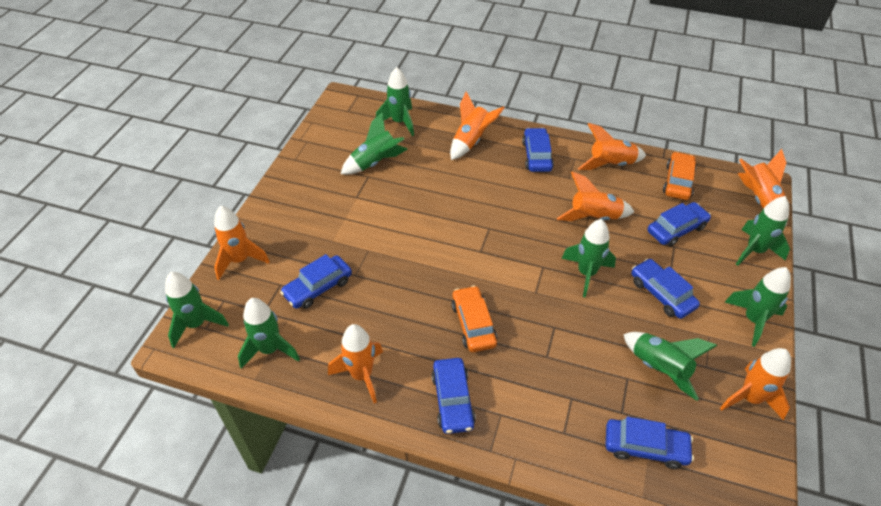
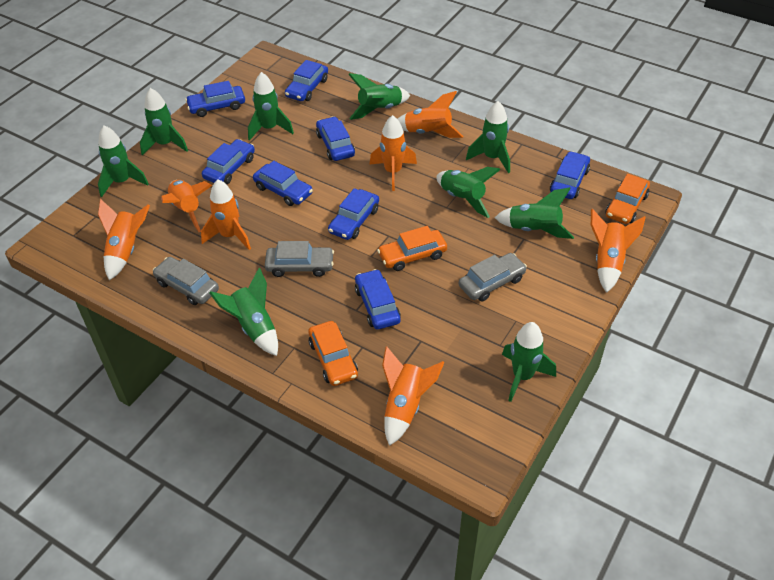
blue car: 6 -> 8
green rocket: 8 -> 9
grey car: 0 -> 3
orange car: 2 -> 3

